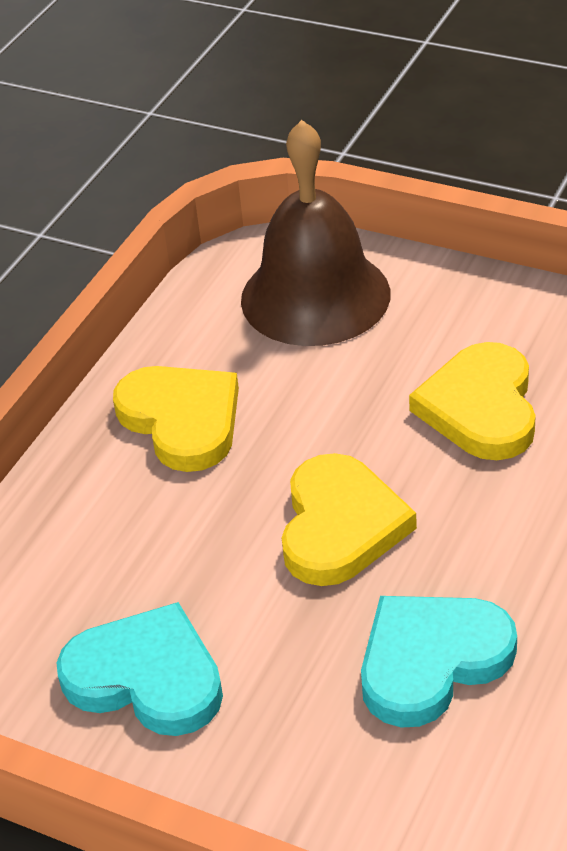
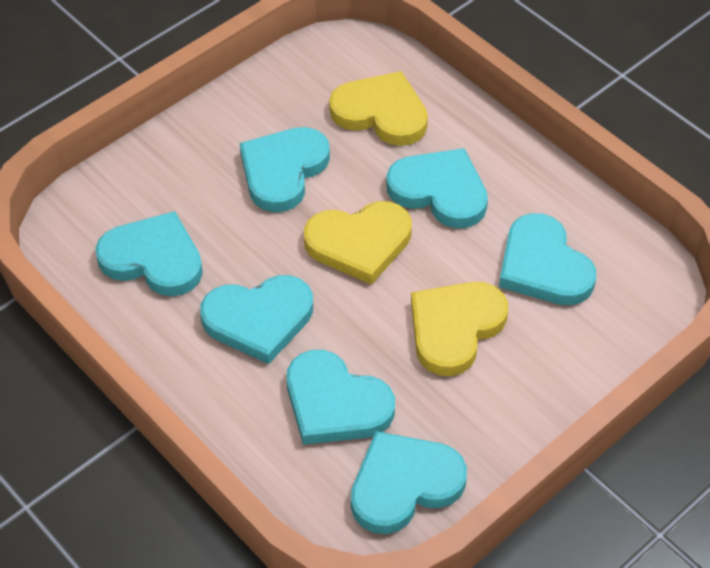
brown bell: 1 -> 0
turquoise heart: 2 -> 7

